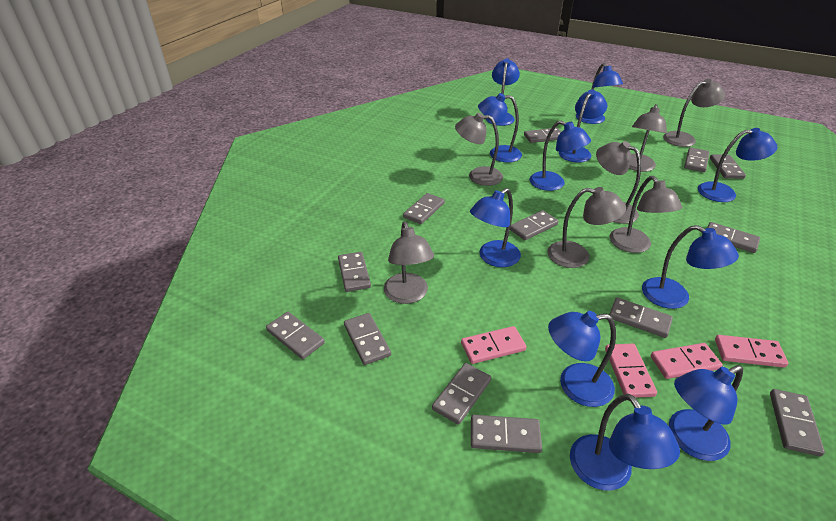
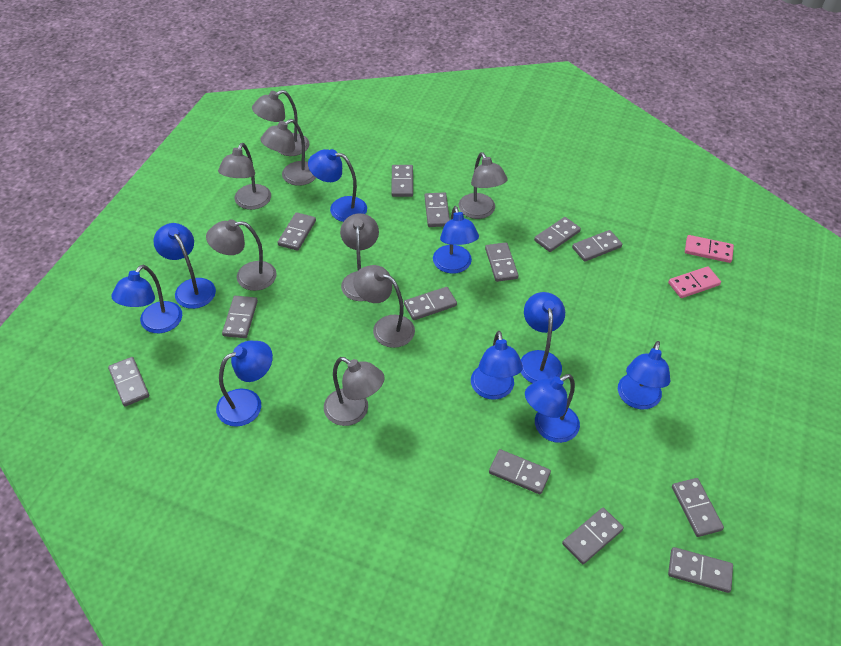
blue lamp: 11 -> 9
grey lamp: 7 -> 8
pink domino: 4 -> 2

